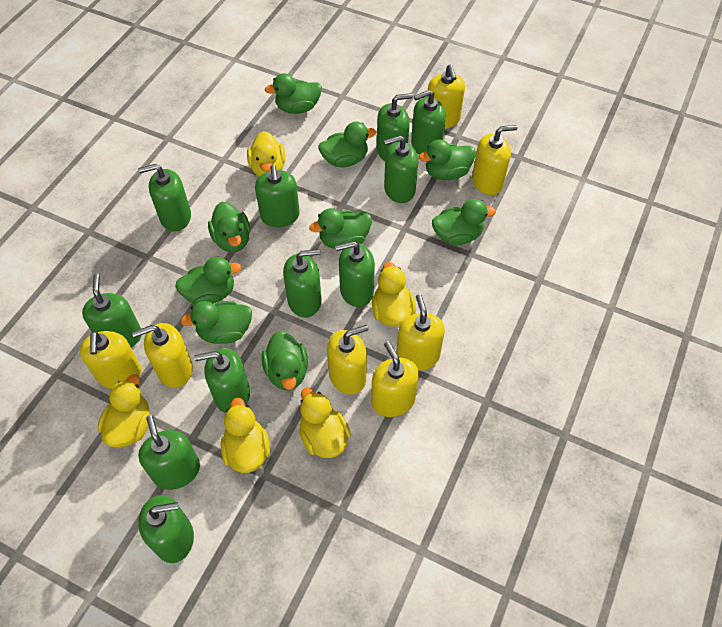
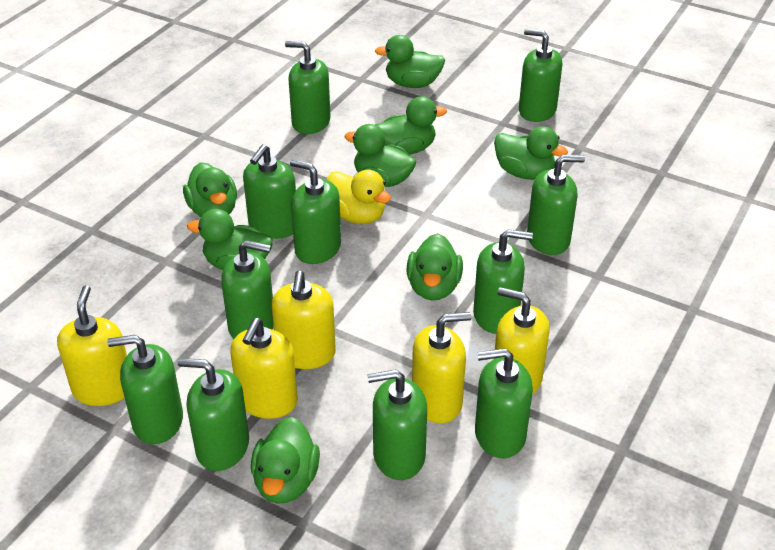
green duck: 9 -> 8
yellow duck: 5 -> 1
yellow soap dispenser: 7 -> 5

